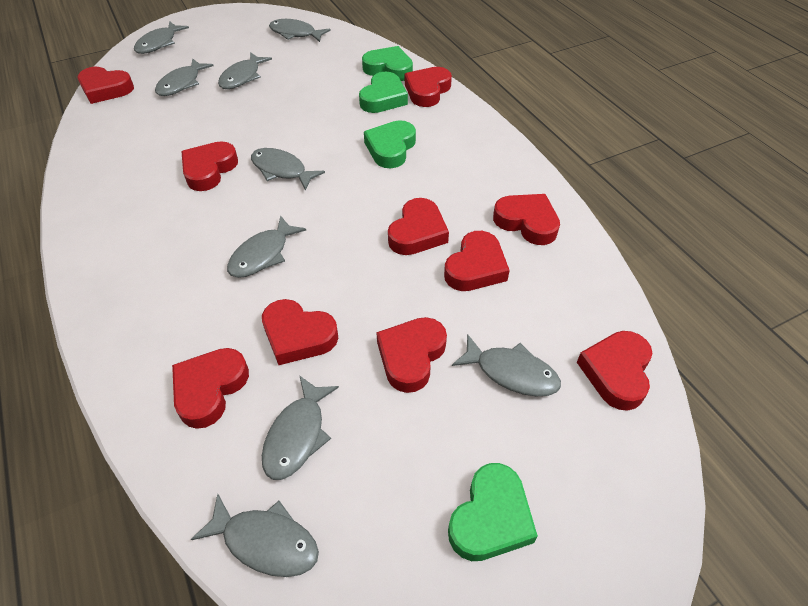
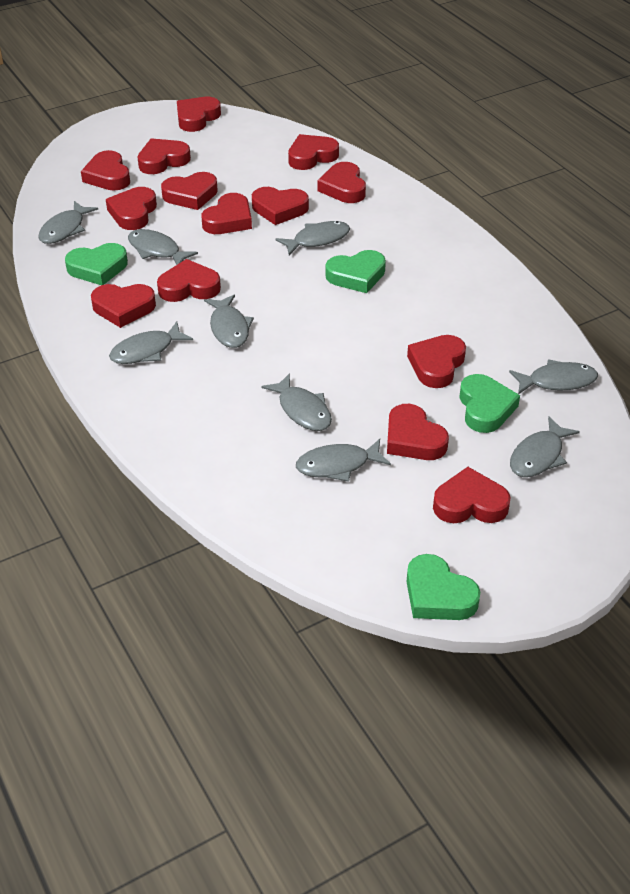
red heart: 10 -> 14

